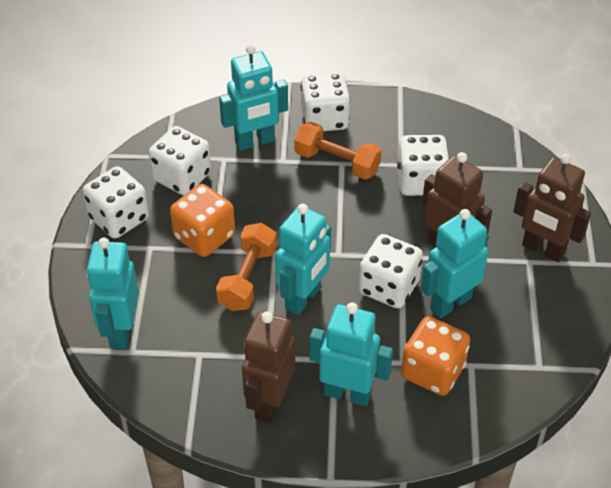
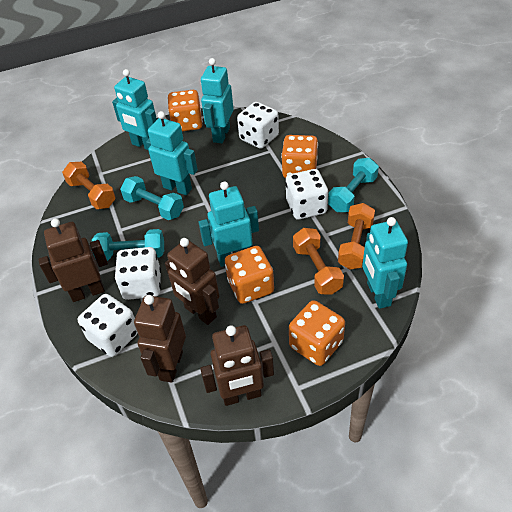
brown robot: 3 -> 4
orange dice: 2 -> 4
orange dumbbell: 2 -> 3
turquoise dumbbell: 0 -> 3
white dice: 5 -> 4

